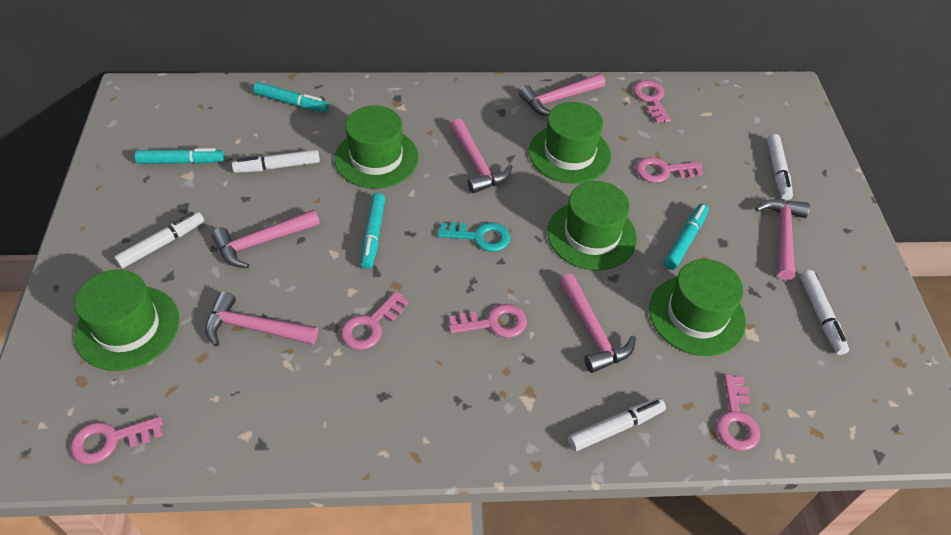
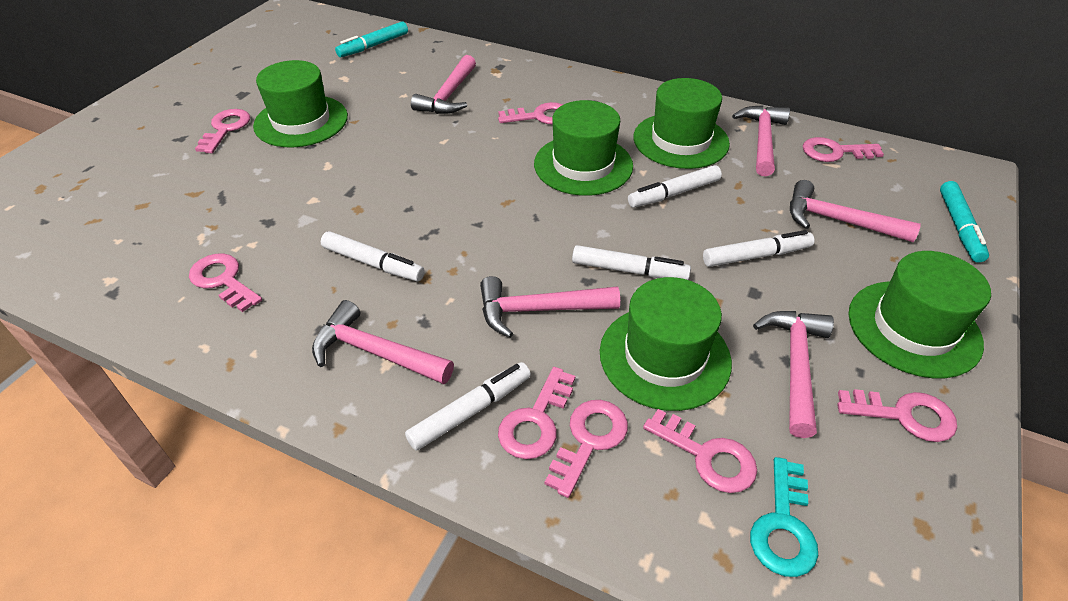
pink key: 6 -> 8
turquoise marker: 4 -> 2

